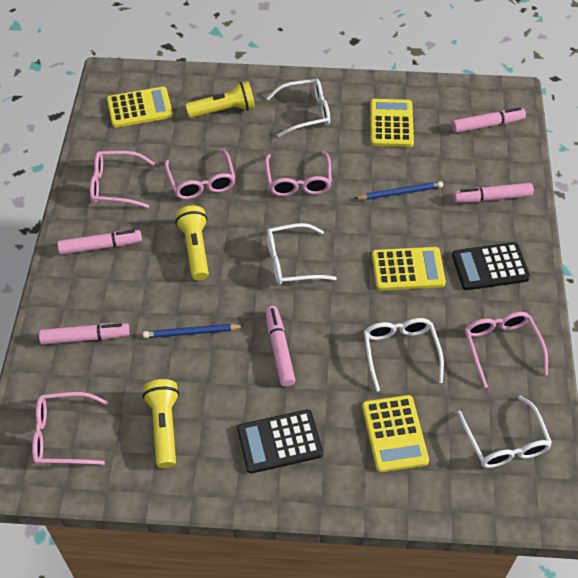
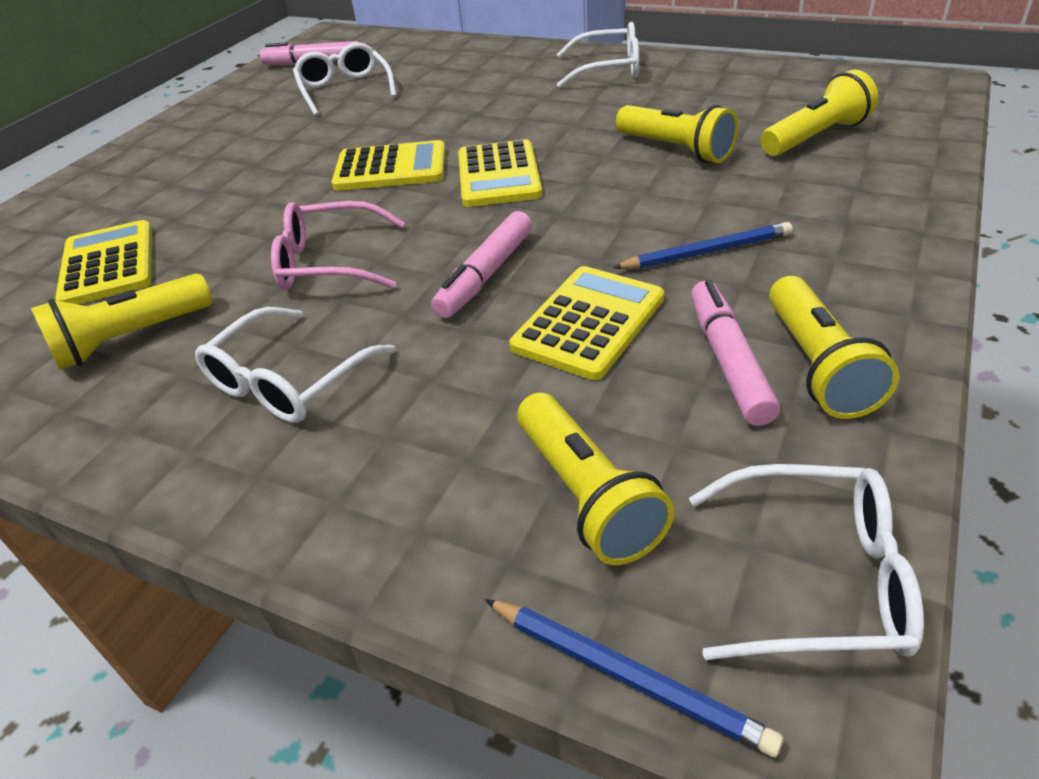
black calculator: 2 -> 0
pink glasses: 5 -> 1
pink marker: 5 -> 3
yellow flashlight: 3 -> 5

